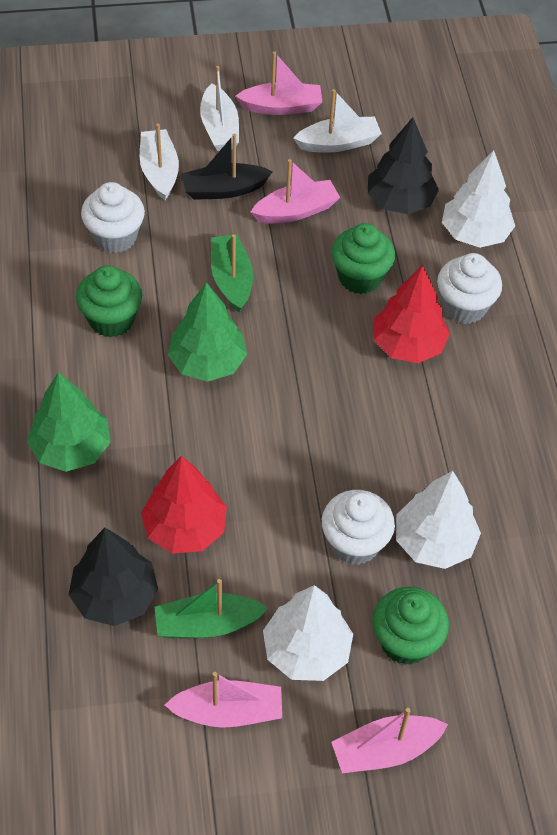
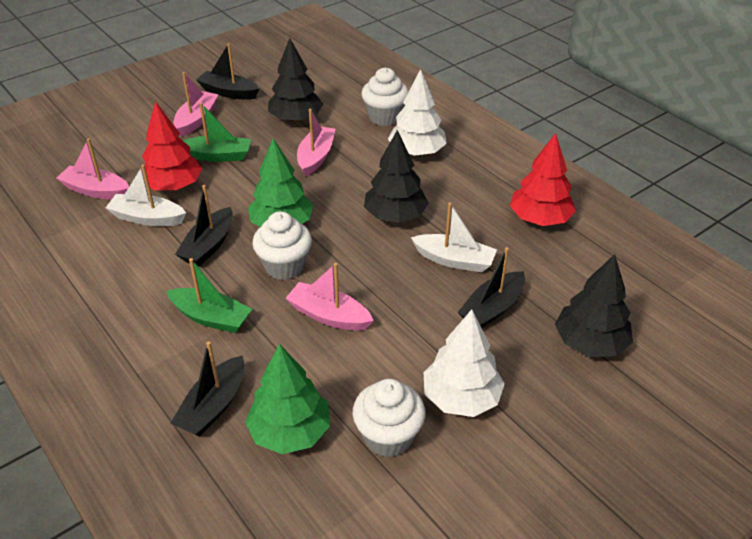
black boat: 1 -> 4
black tree: 2 -> 3
green cupcake: 3 -> 0
white boat: 3 -> 2
white tree: 3 -> 2

